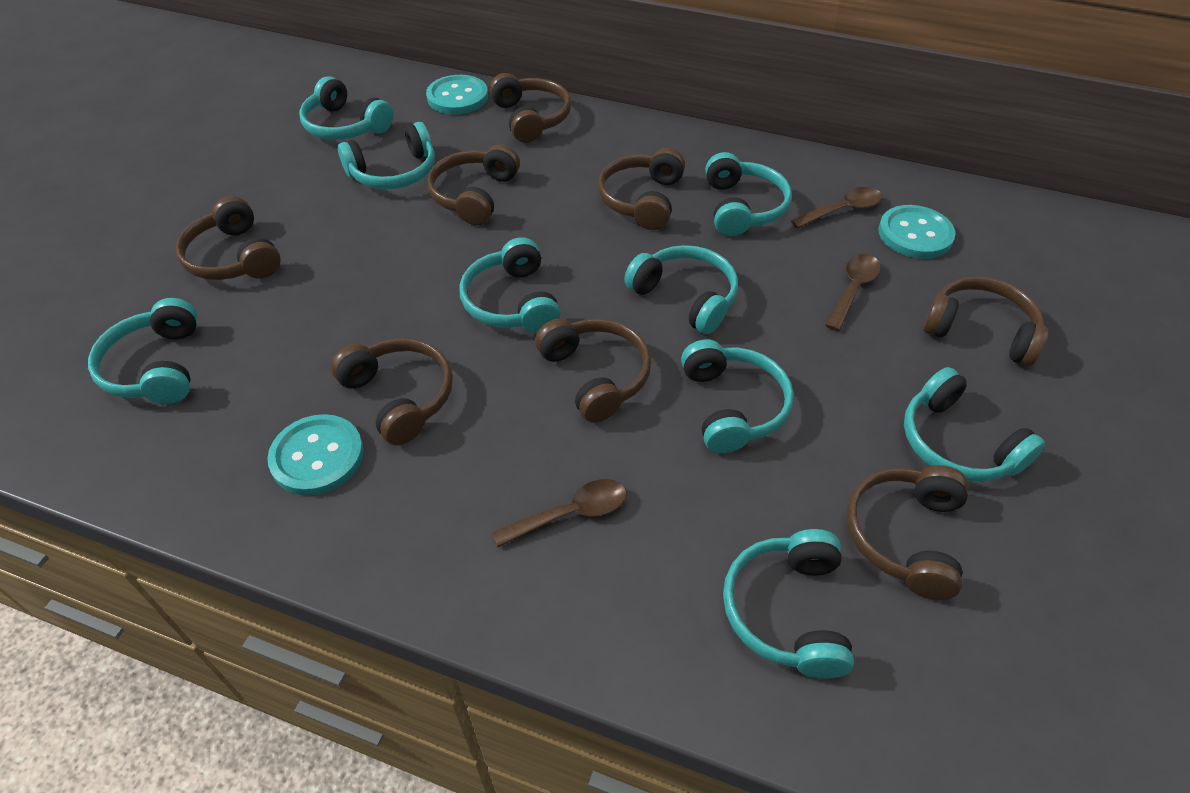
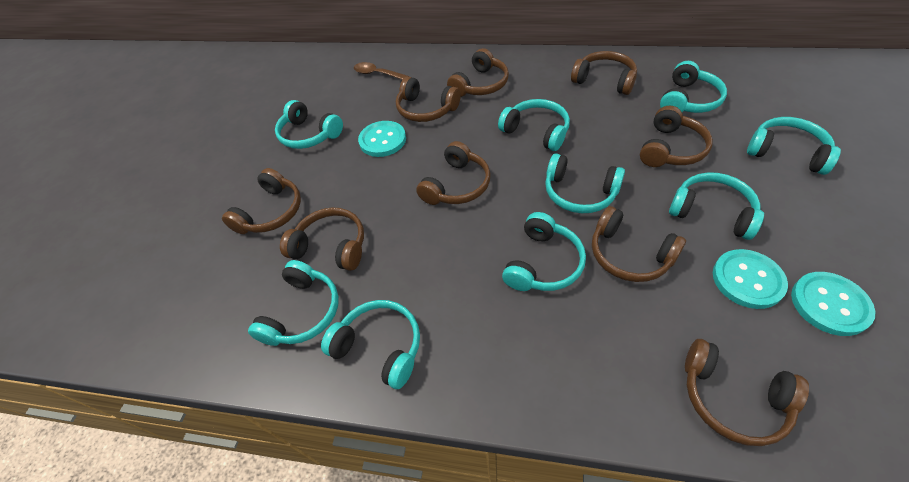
brown headphones: 8 -> 9
brown spoon: 3 -> 1

